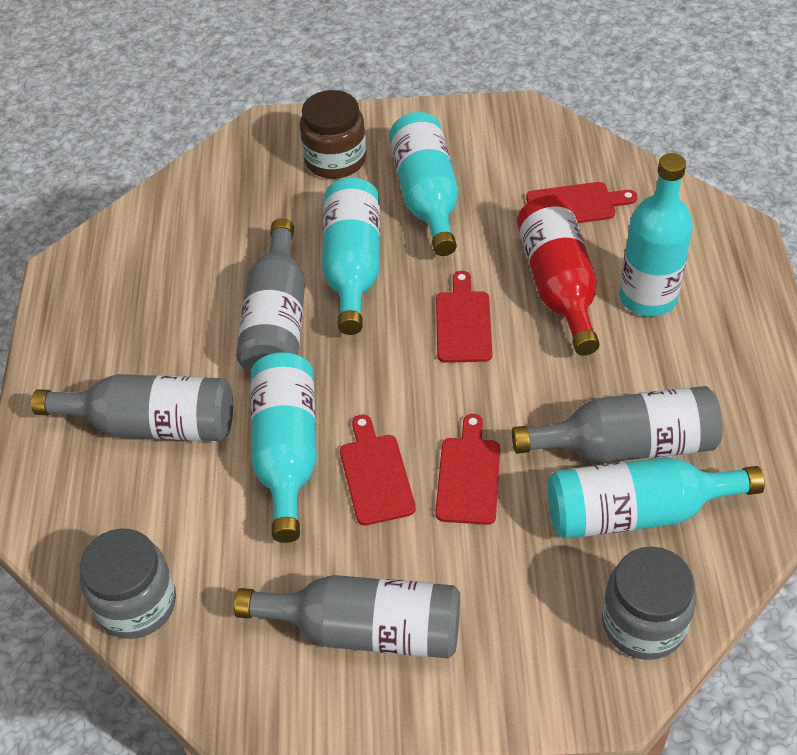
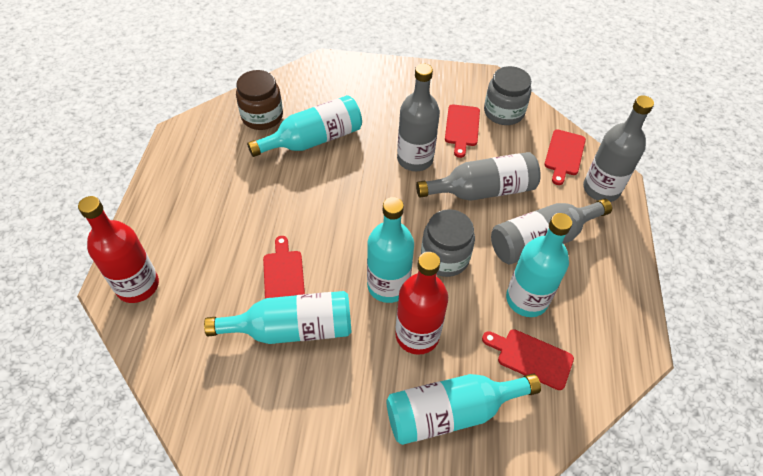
red bottle: 1 -> 2

